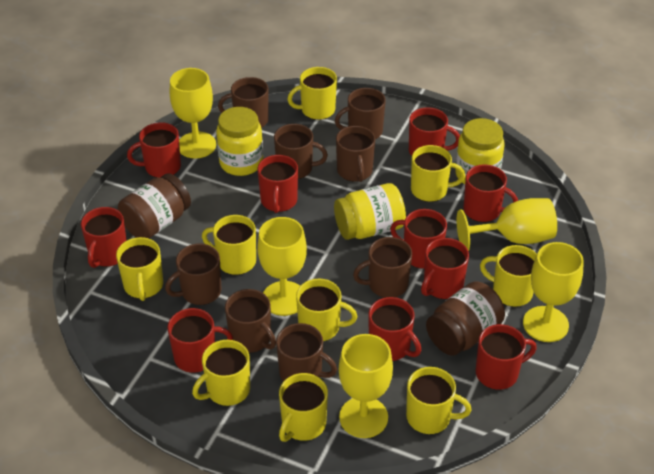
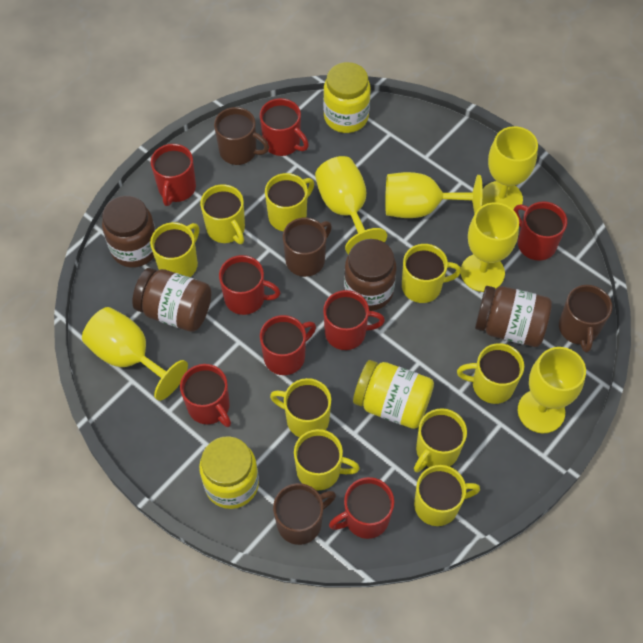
brown jar: 2 -> 4
brown mug: 8 -> 4
red mug: 10 -> 8
yellow goblet: 5 -> 6

